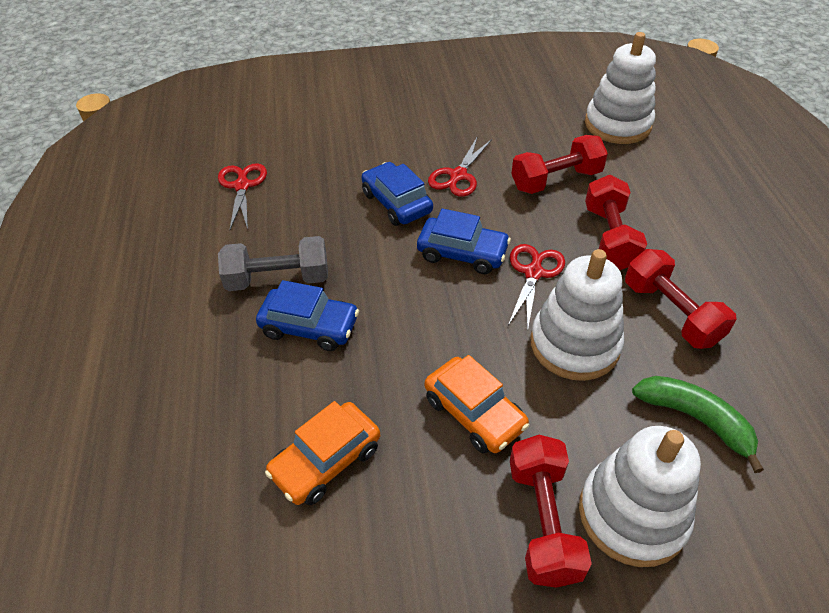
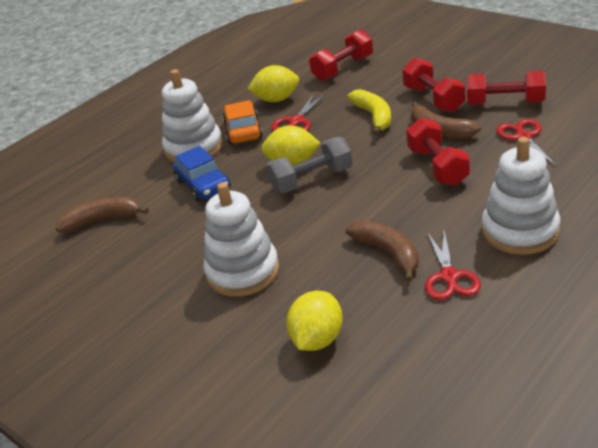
blue car: 3 -> 1
brown banana: 0 -> 3
green banana: 1 -> 0
orange car: 2 -> 1
yellow banana: 0 -> 1
yellow lemon: 0 -> 3

